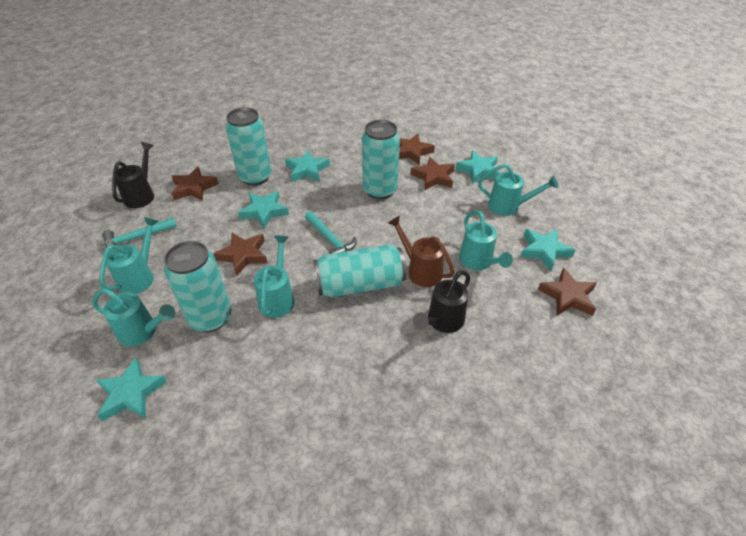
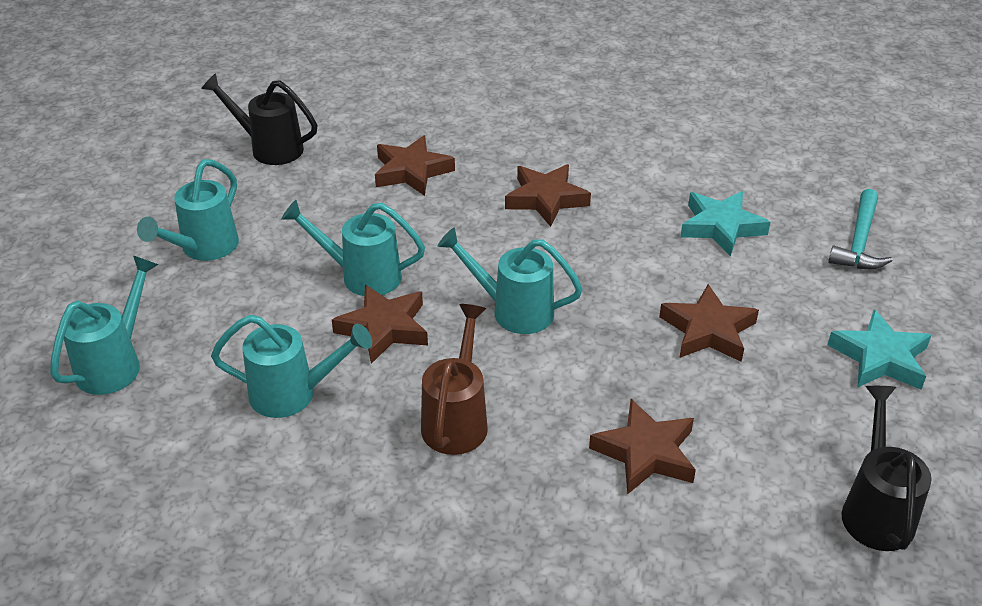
turquoise can: 4 -> 0
turquoise hammer: 2 -> 1
turquoise star: 5 -> 2

